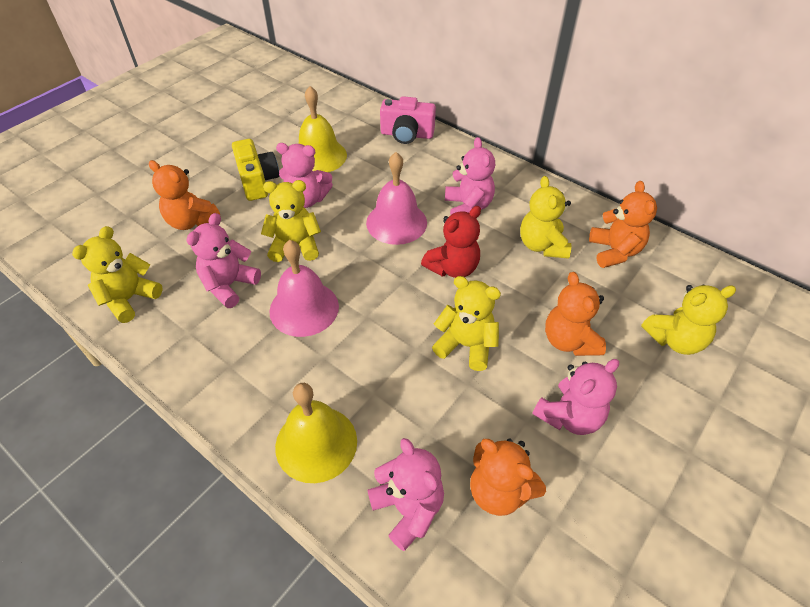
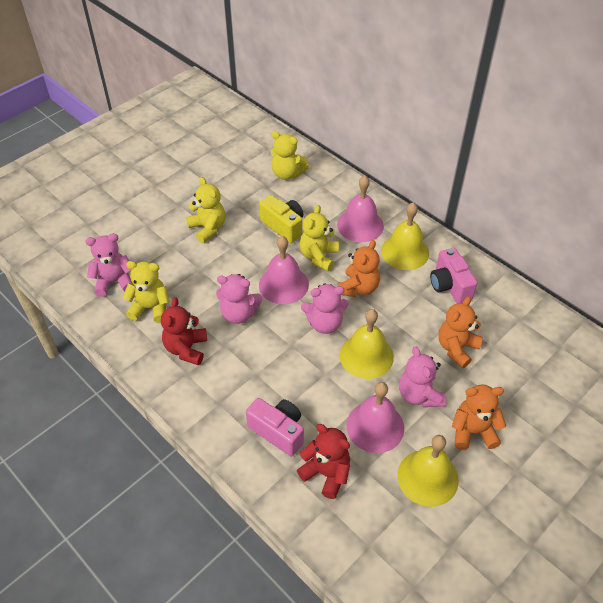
orange teddy bear: 4 -> 3
pink bell: 2 -> 3
pink camera: 1 -> 2
pink teddy bear: 5 -> 4
red teddy bear: 1 -> 2
yellow bell: 2 -> 3
yellow teddy bear: 5 -> 4

